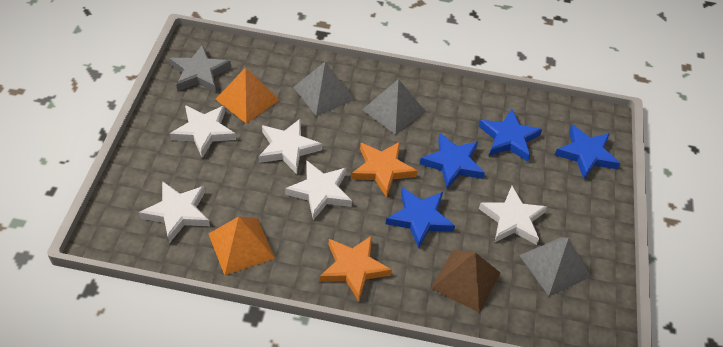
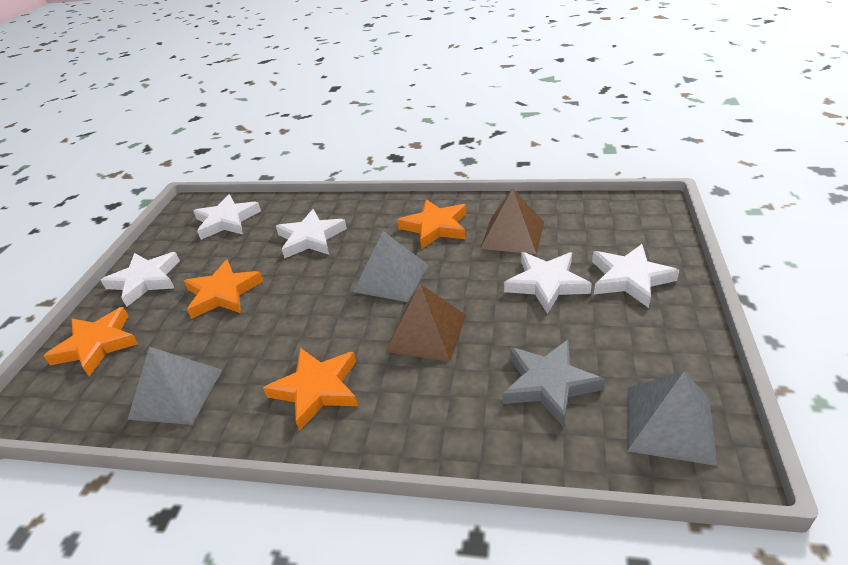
blue star: 4 -> 0
brown pyramid: 1 -> 2
orange pyramid: 2 -> 0
orange star: 2 -> 4

